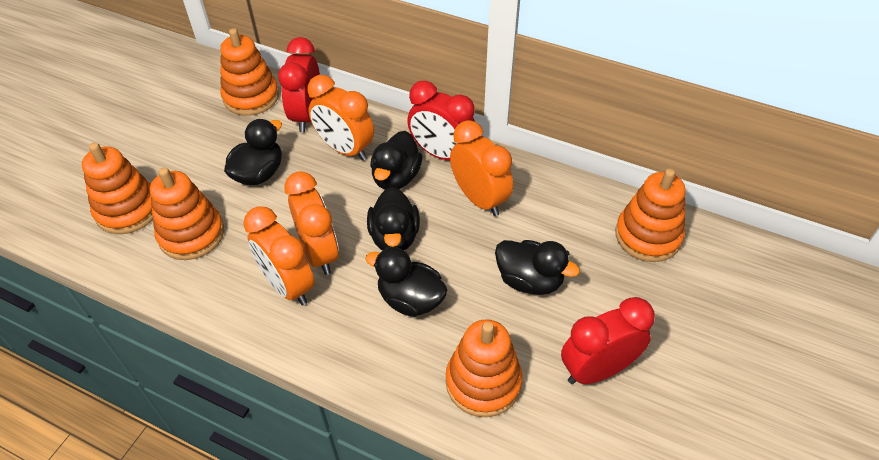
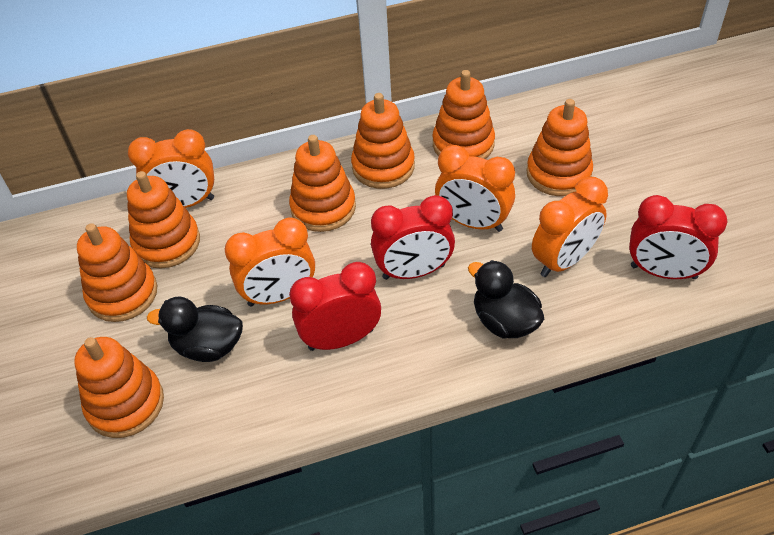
black duck: 5 -> 2
orange stacking toy: 5 -> 7

